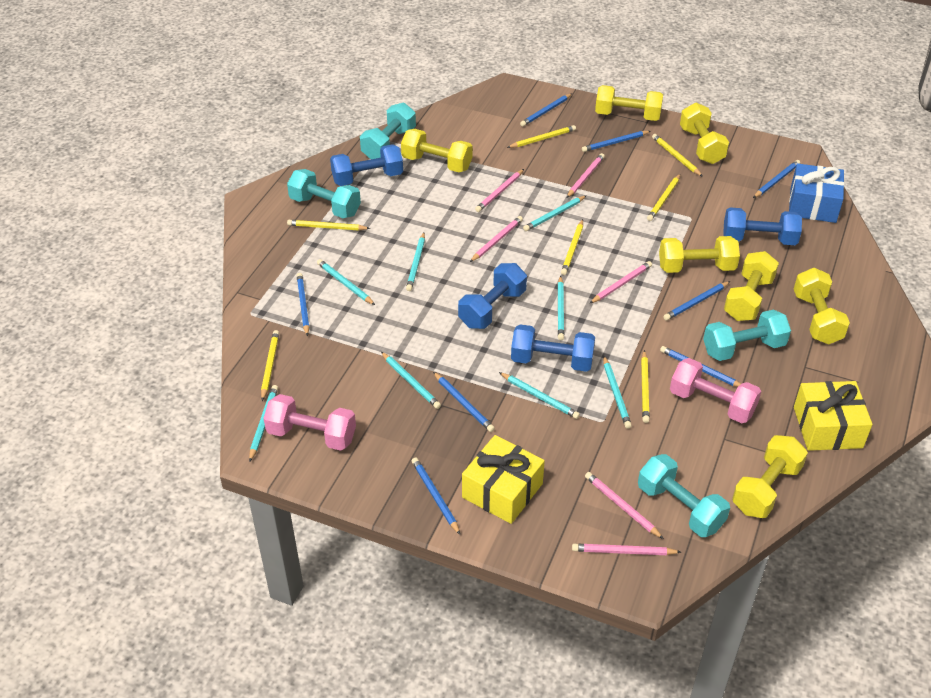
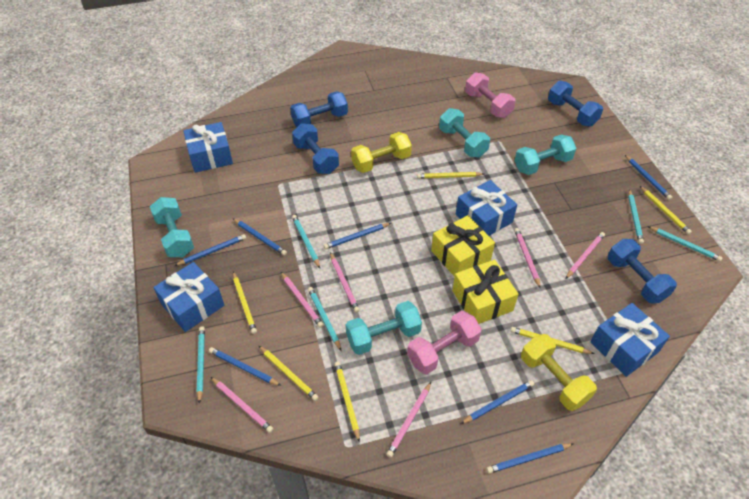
blue gift: 1 -> 4
blue pencil: 8 -> 7
turquoise pencil: 8 -> 5
yellow dumbbell: 7 -> 2
yellow pencil: 7 -> 6

